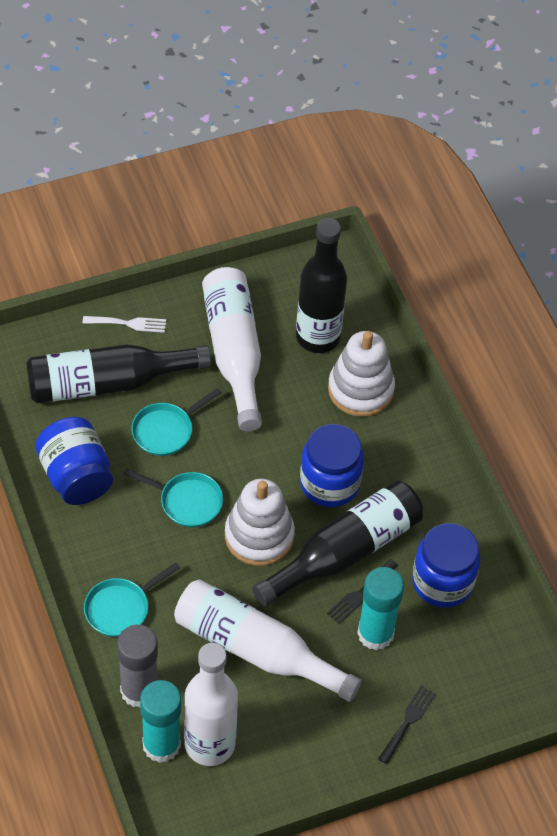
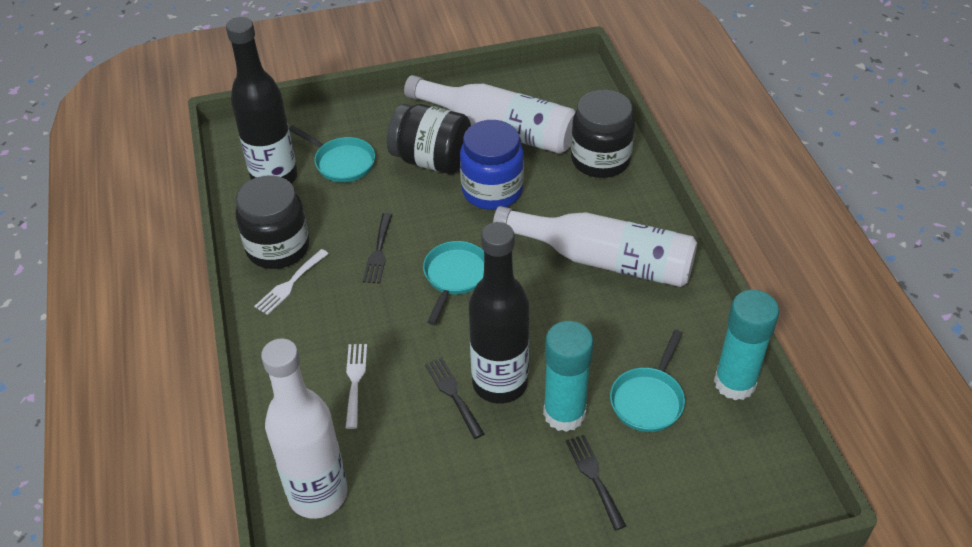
black bottle: 3 -> 2
black fork: 2 -> 3
black jar: 0 -> 3
blue jar: 3 -> 1
grey glue stick: 1 -> 0
white fork: 1 -> 2
white stacking toy: 2 -> 0

